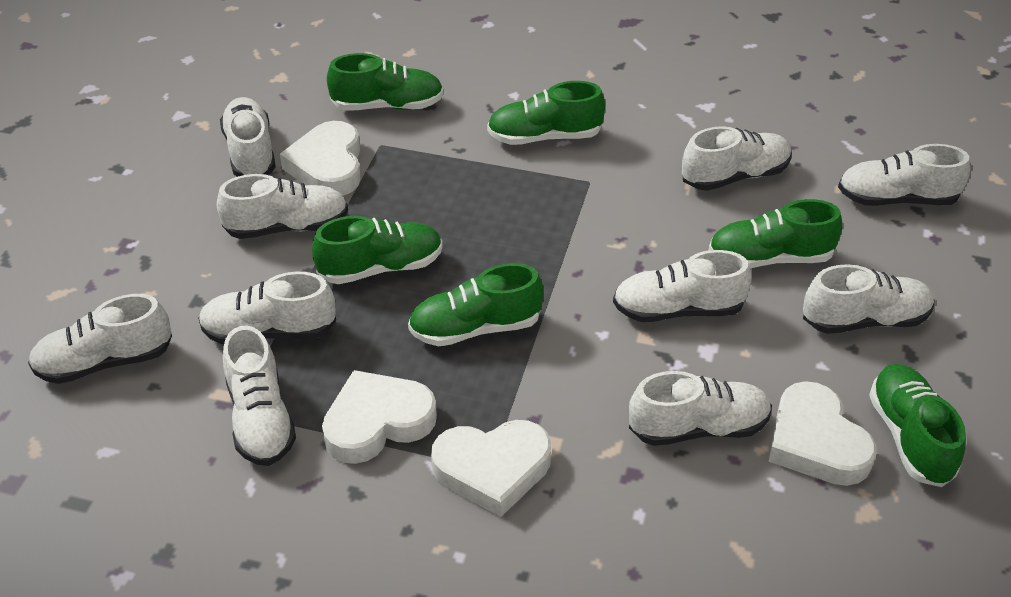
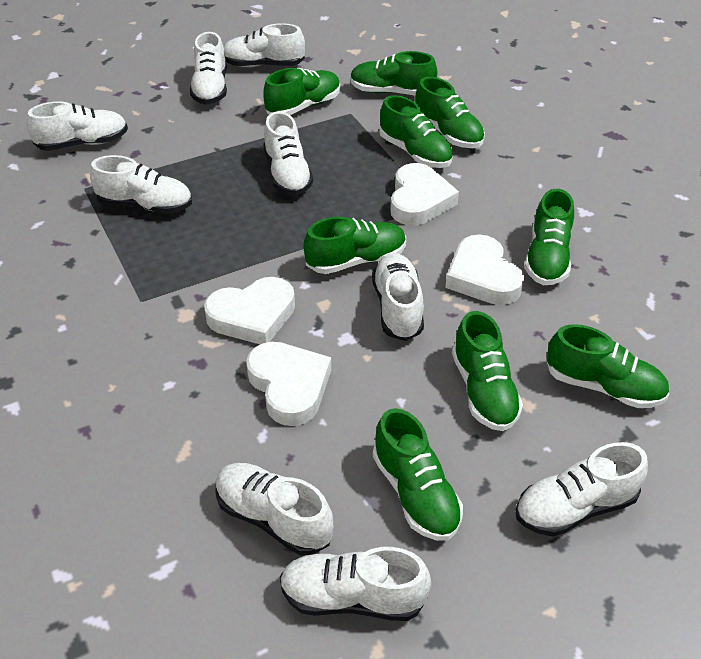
green shoe: 6 -> 9
white shoe: 10 -> 9

